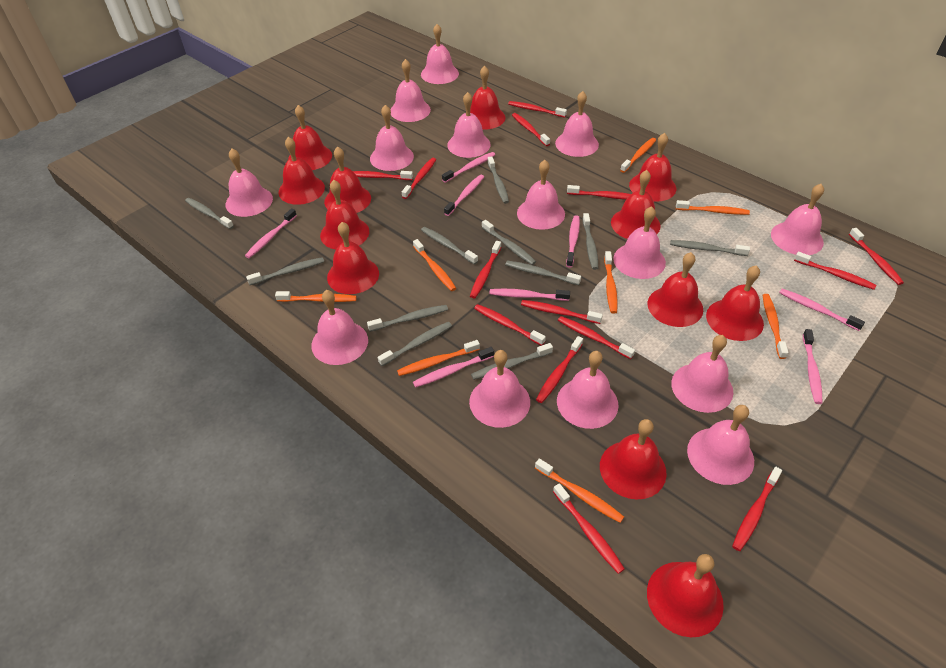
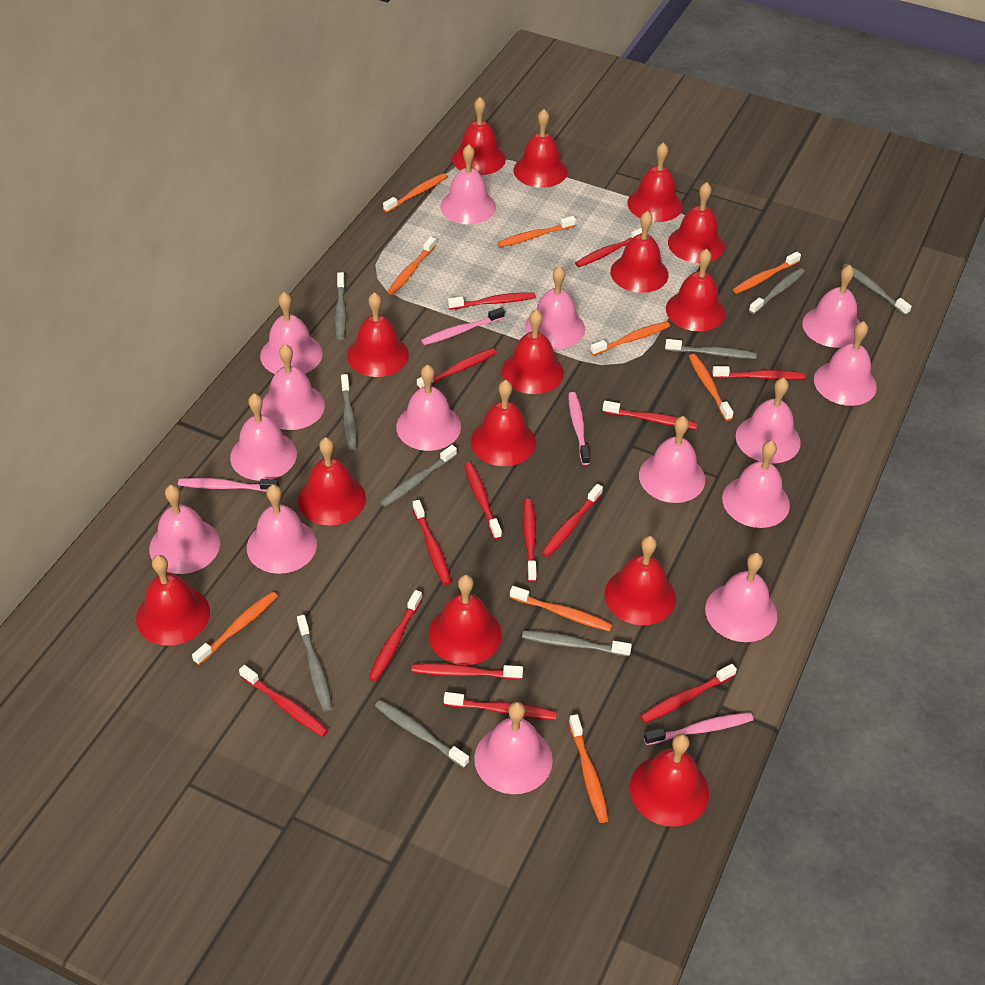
grey toothbrush: 11 -> 9
orange toothbrush: 8 -> 9
pink bell: 14 -> 15
pink toothbrush: 8 -> 4
red bell: 12 -> 14

